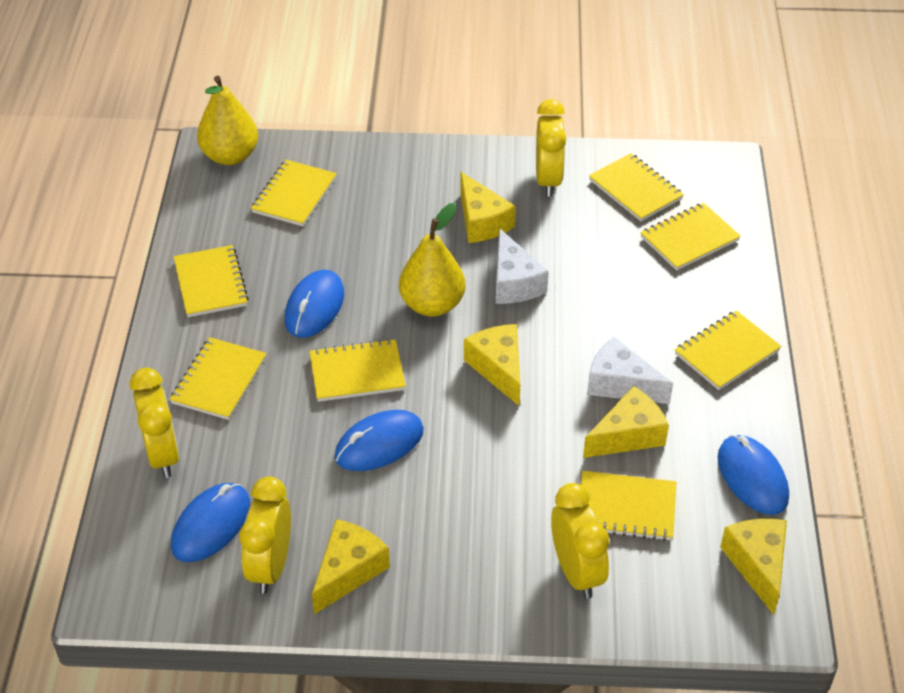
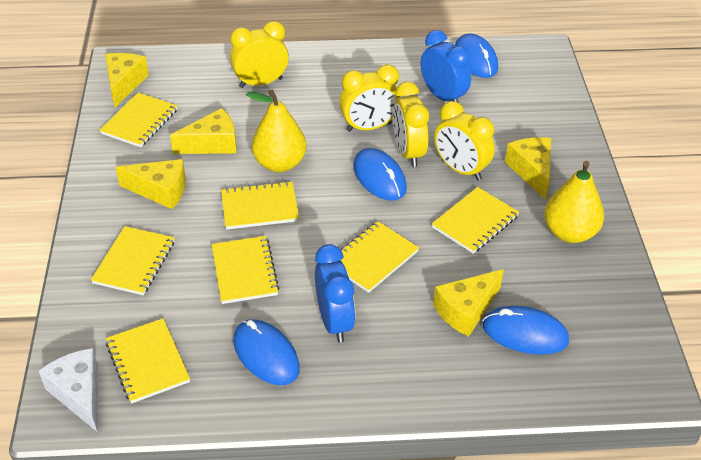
blue clock: 0 -> 2
white cheese: 2 -> 1
yellow notebook: 8 -> 7

